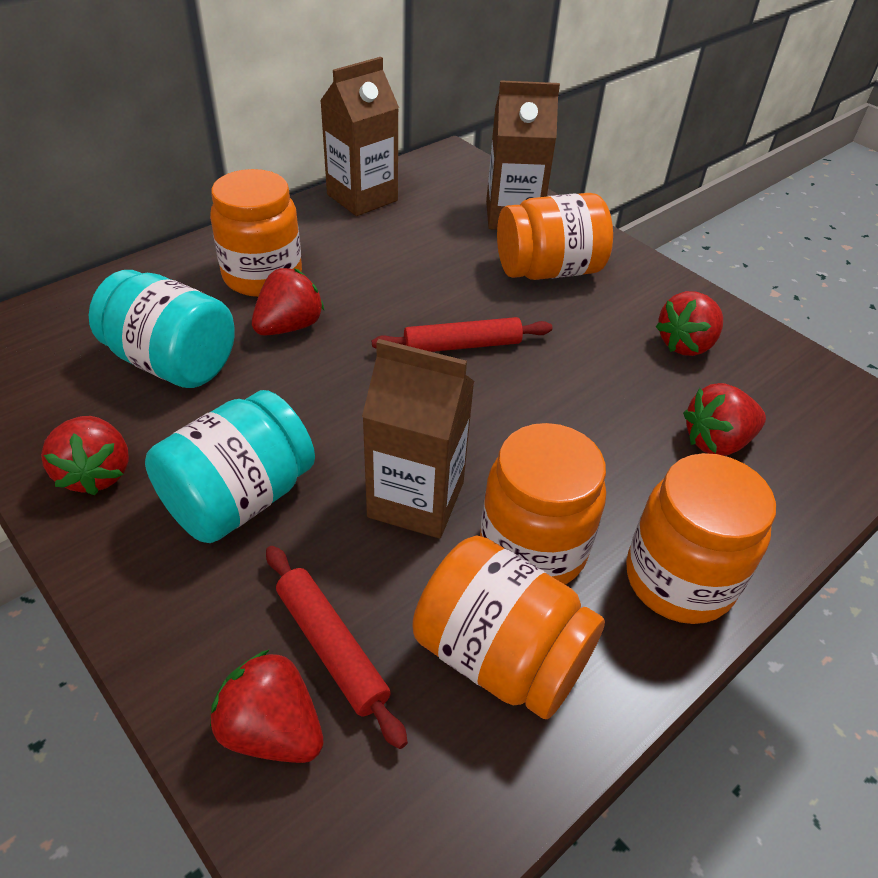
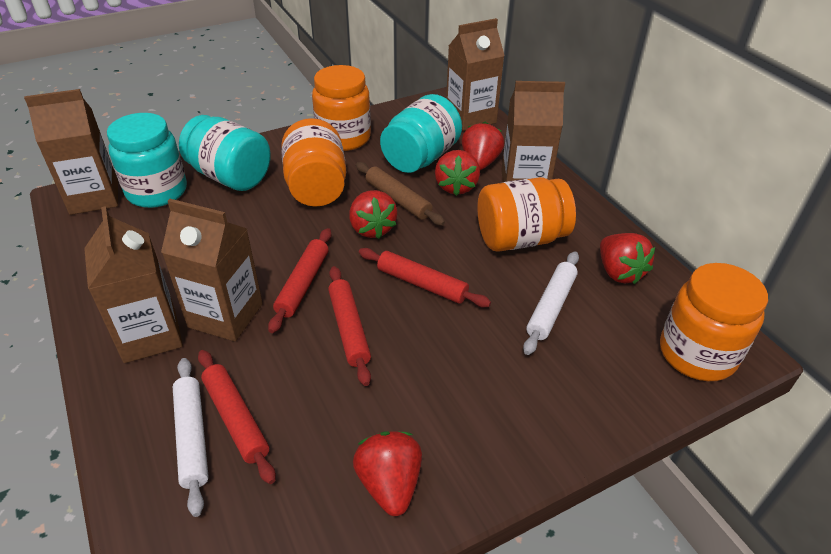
brown carton: 3 -> 5
brown rolling pin: 0 -> 1
orange jar: 5 -> 4
red rolling pin: 2 -> 4
turquoise jar: 2 -> 3
white rolling pin: 0 -> 2

